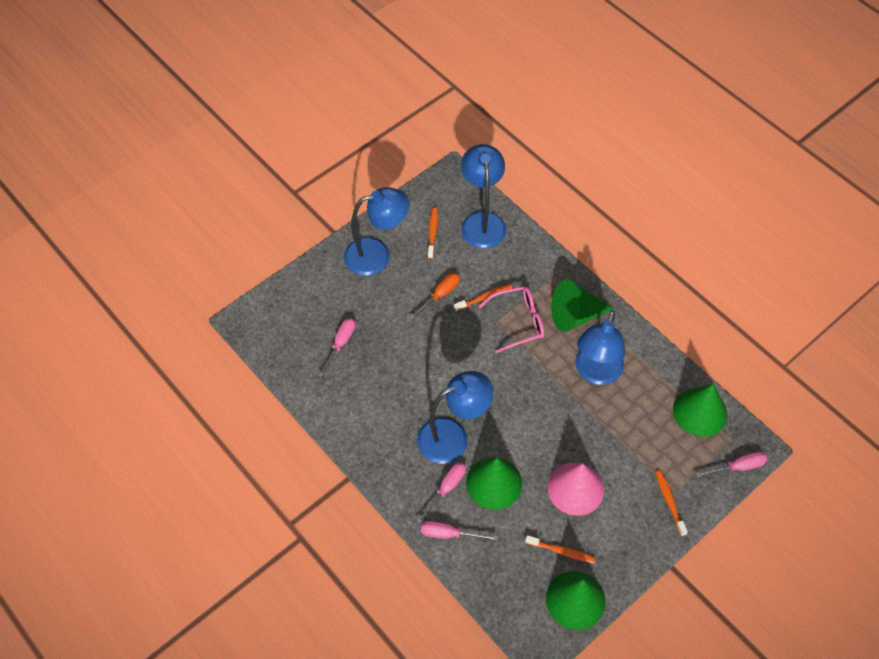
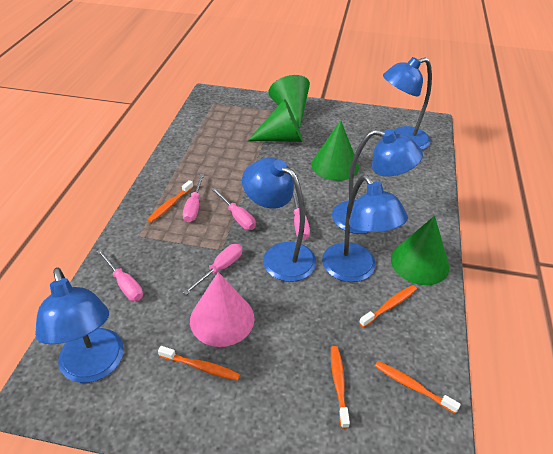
blue lamp: 4 -> 5
orange screwdriver: 1 -> 0
orange toothbrush: 4 -> 5
pink glasses: 1 -> 0
pink screwdriver: 4 -> 5

